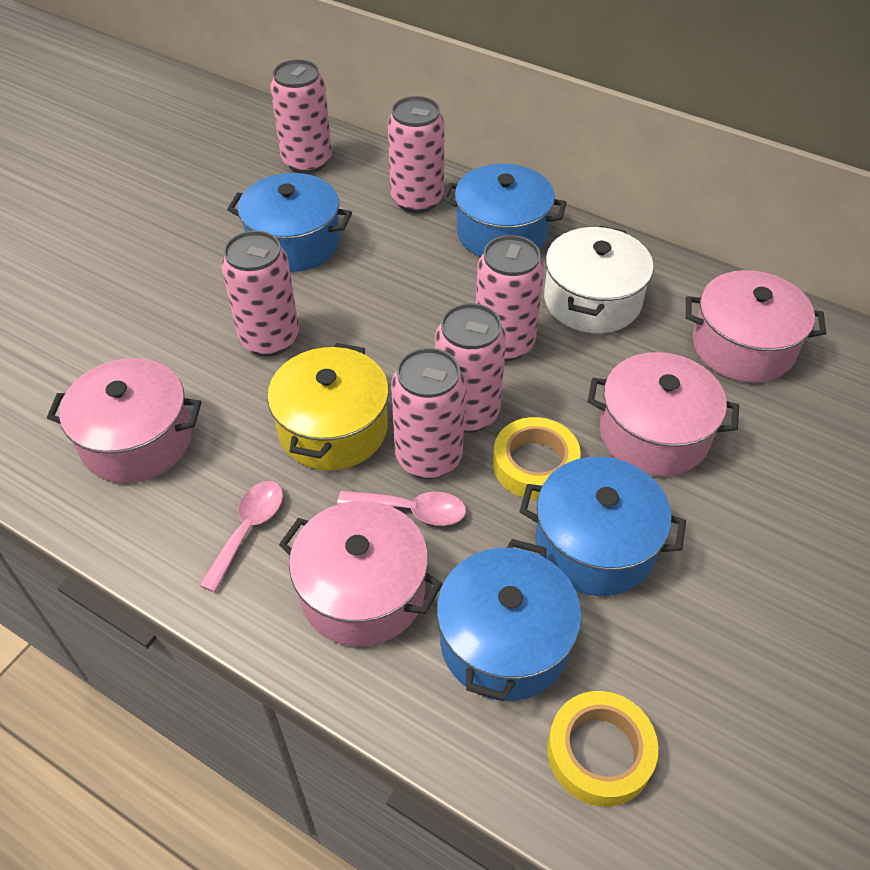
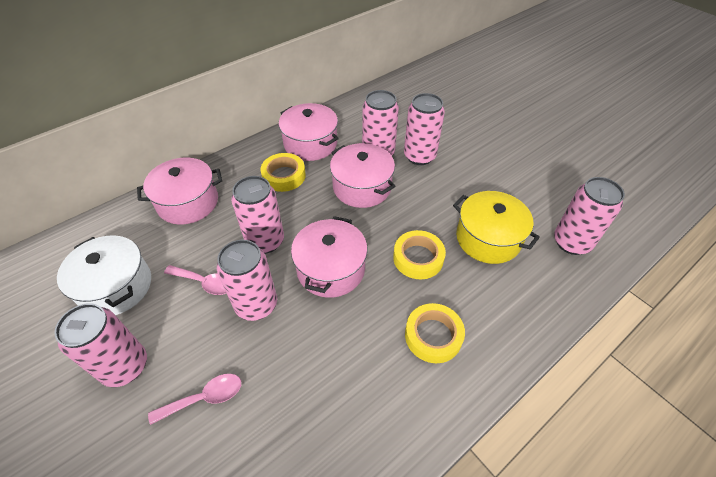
blue pot: 4 -> 0
yellow tape: 2 -> 3

